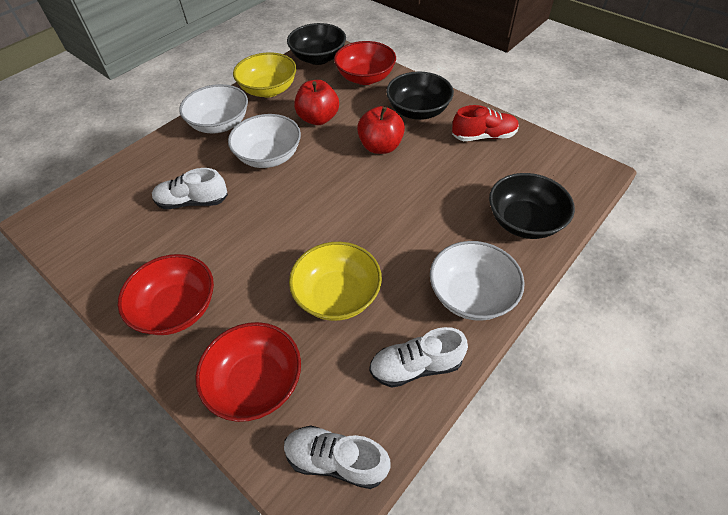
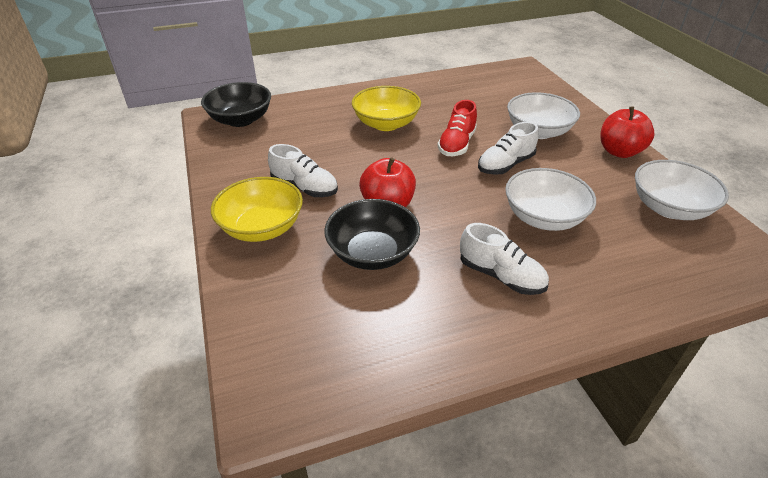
black bowl: 3 -> 2
red bowl: 3 -> 0

